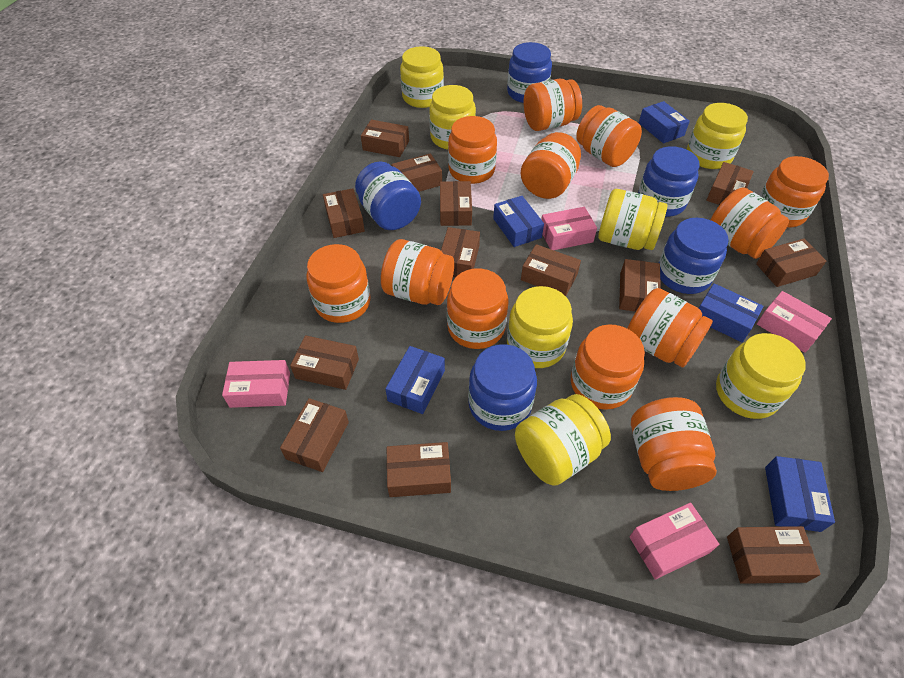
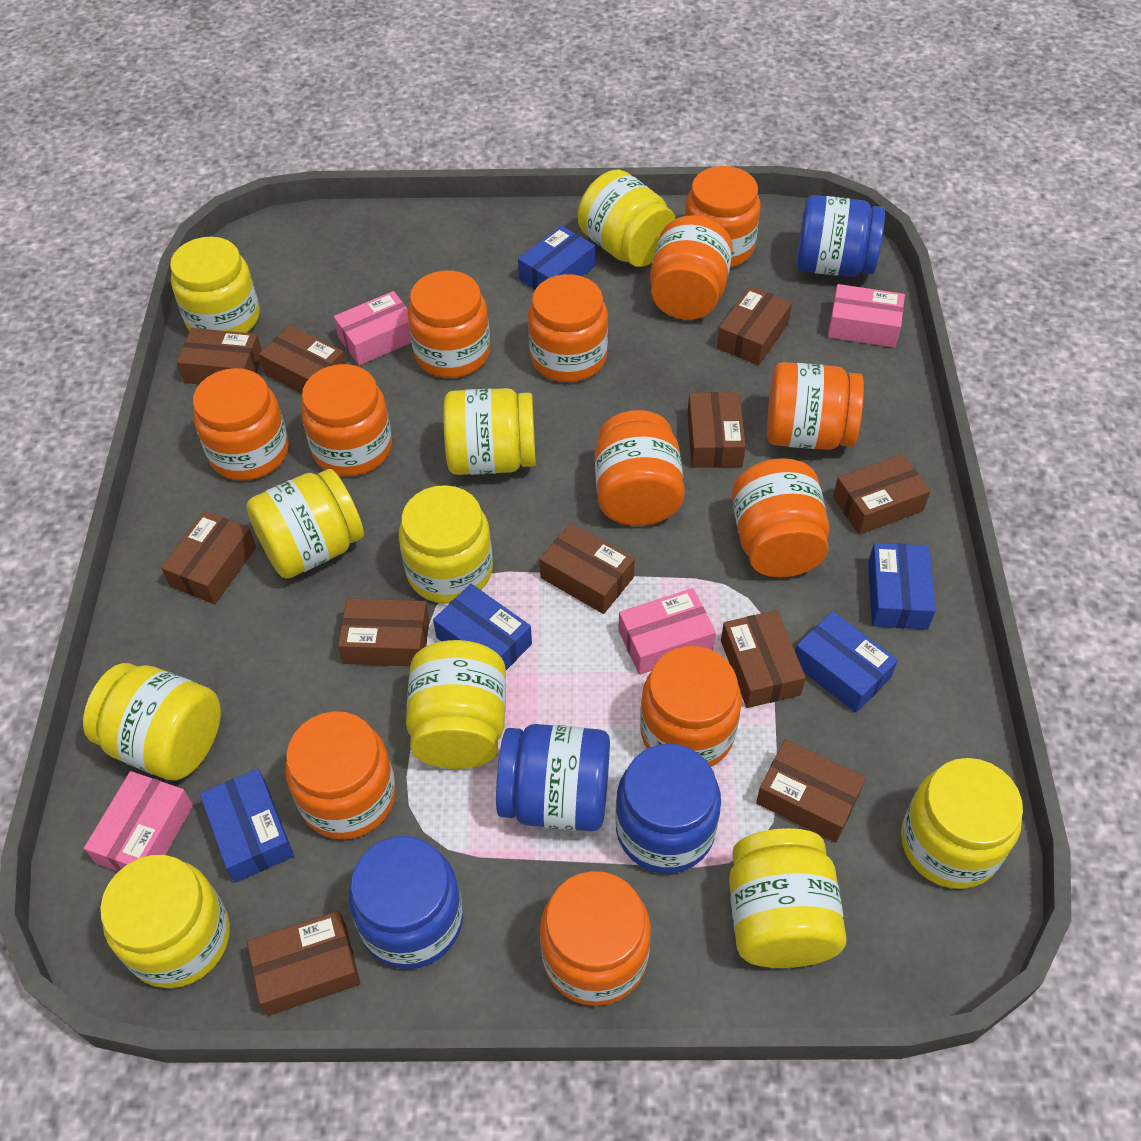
blue jar: 5 -> 4
brown box: 13 -> 11
yellow jar: 7 -> 10

